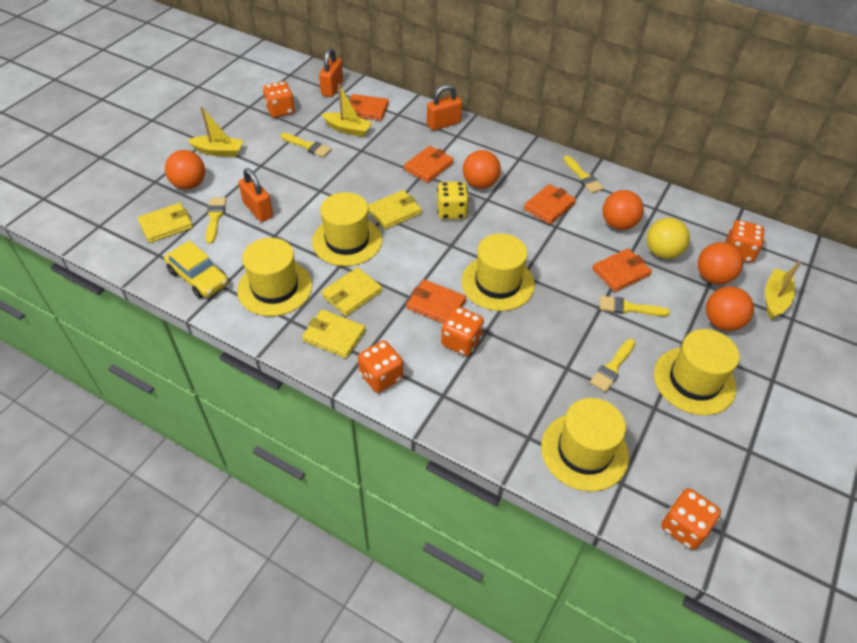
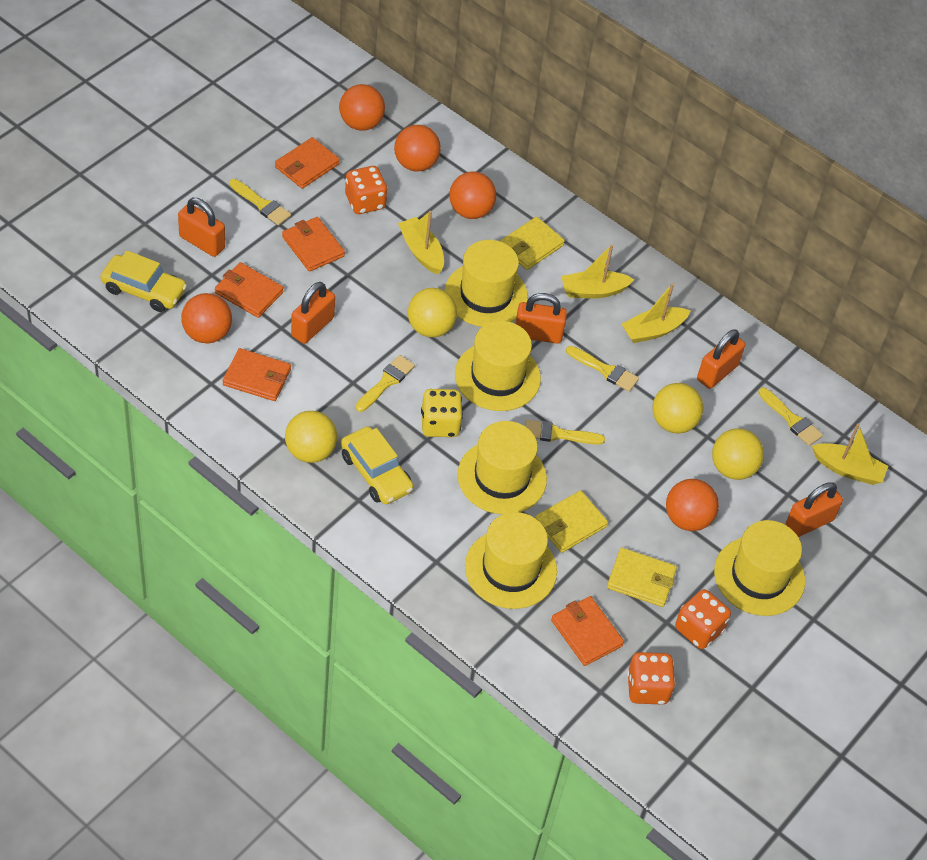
orange dice: 5 -> 3
orange padlock: 3 -> 5
yellow ball: 1 -> 4
yellow boat: 3 -> 4
yellow car: 1 -> 2
yellow wallet: 4 -> 3

